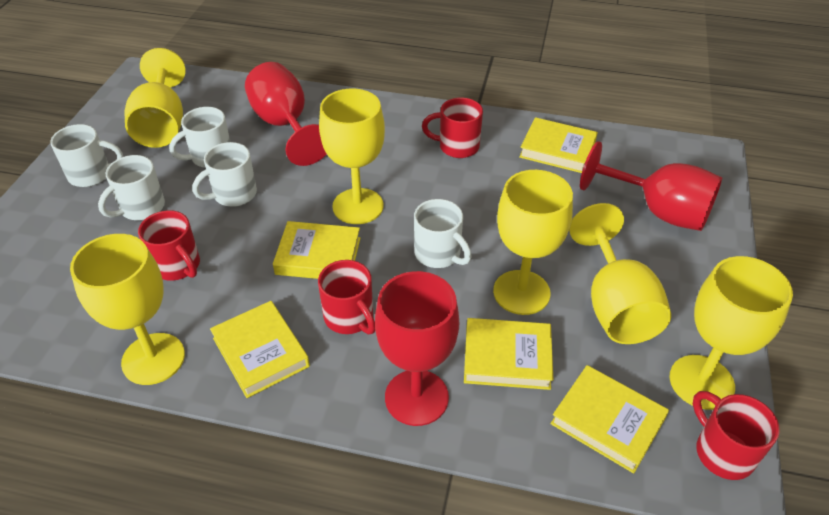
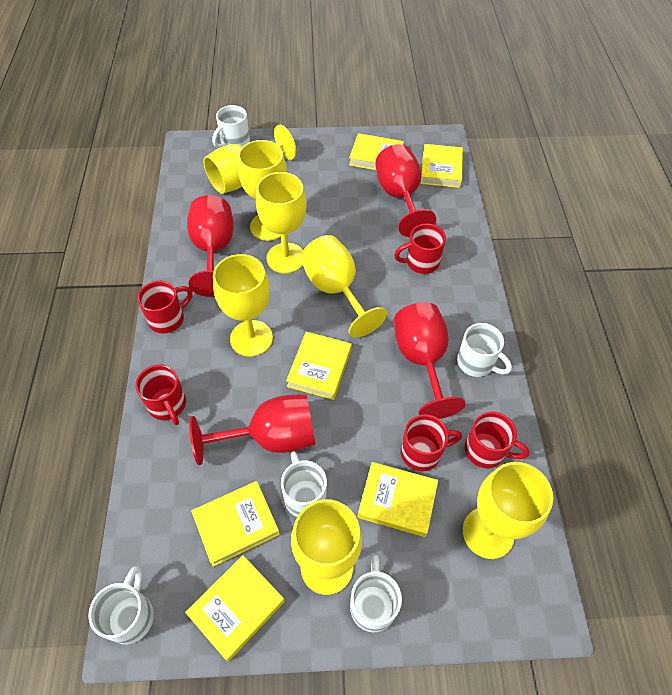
red goblet: 3 -> 4
red mug: 4 -> 5
yellow book: 5 -> 6
yellow goblet: 6 -> 7

